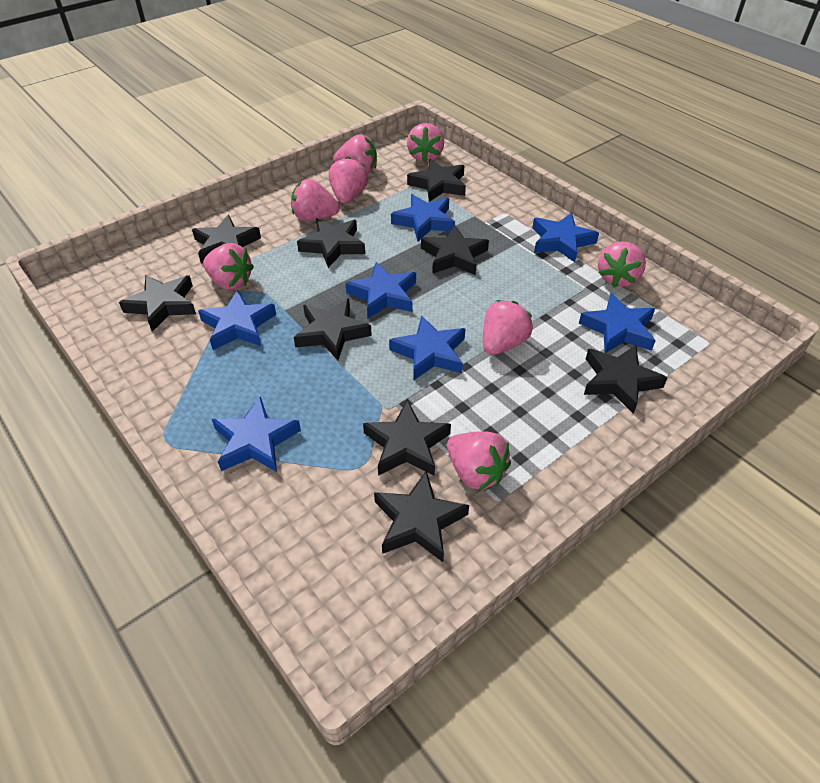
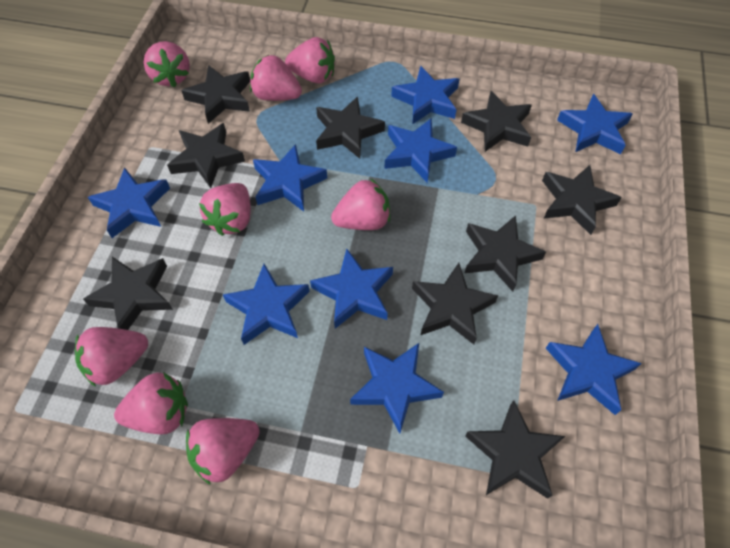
blue star: 7 -> 9

